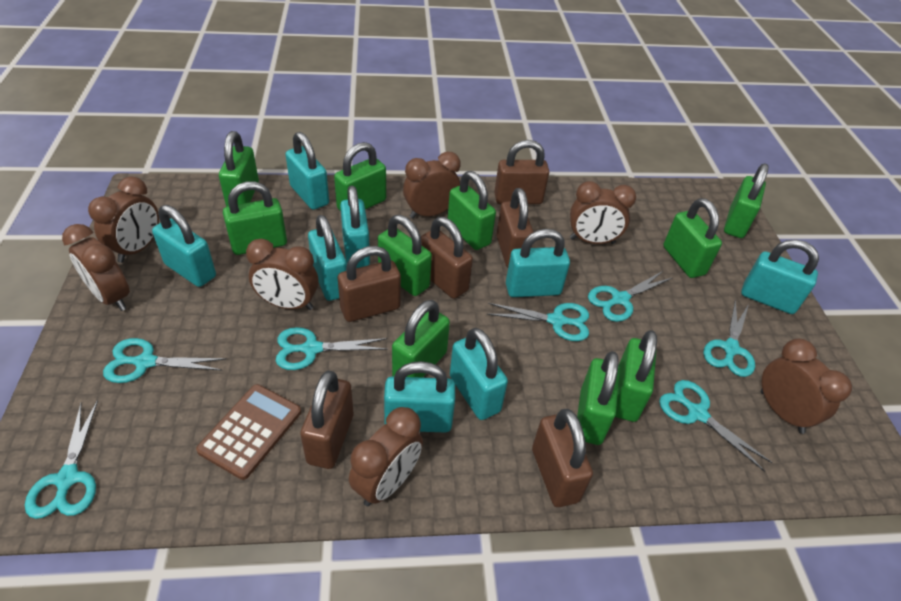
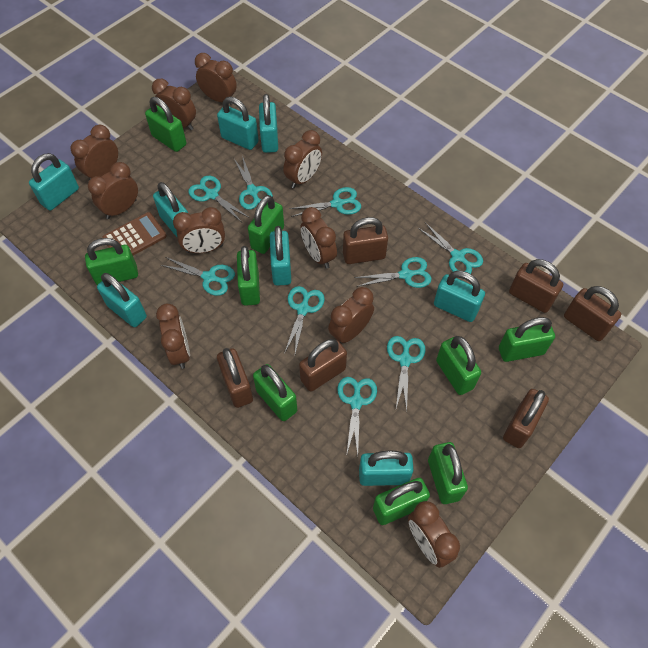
brown clock: 7 -> 10
green padlock: 10 -> 9
turquoise scissors: 7 -> 9

